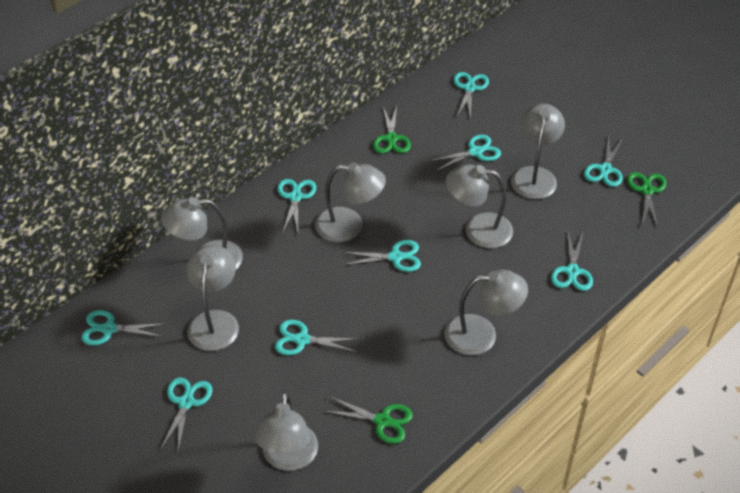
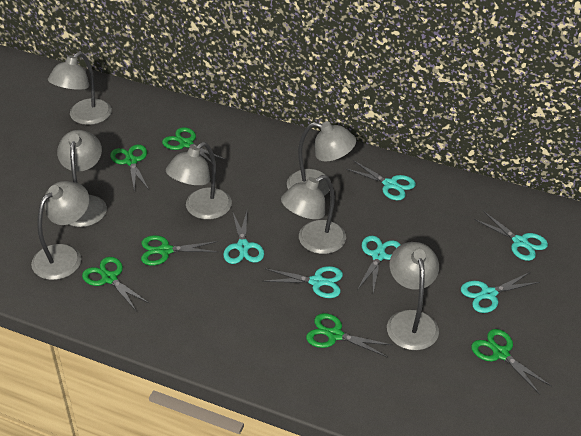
green scissors: 3 -> 6
turquoise scissors: 9 -> 6

